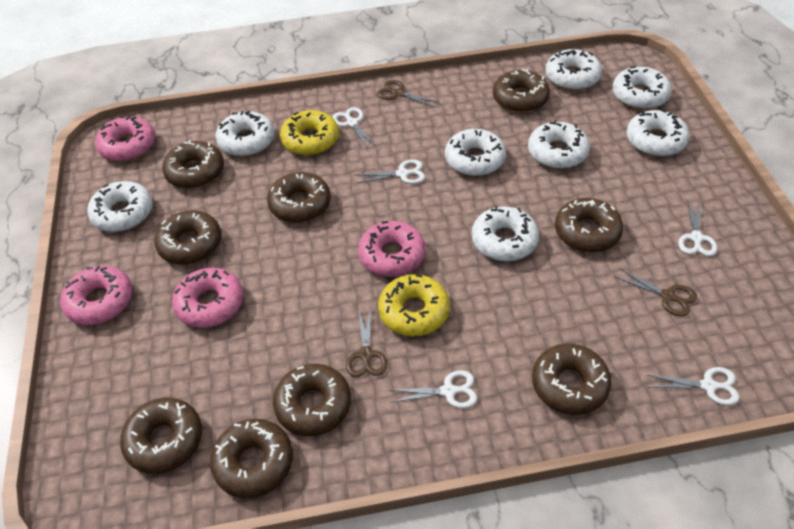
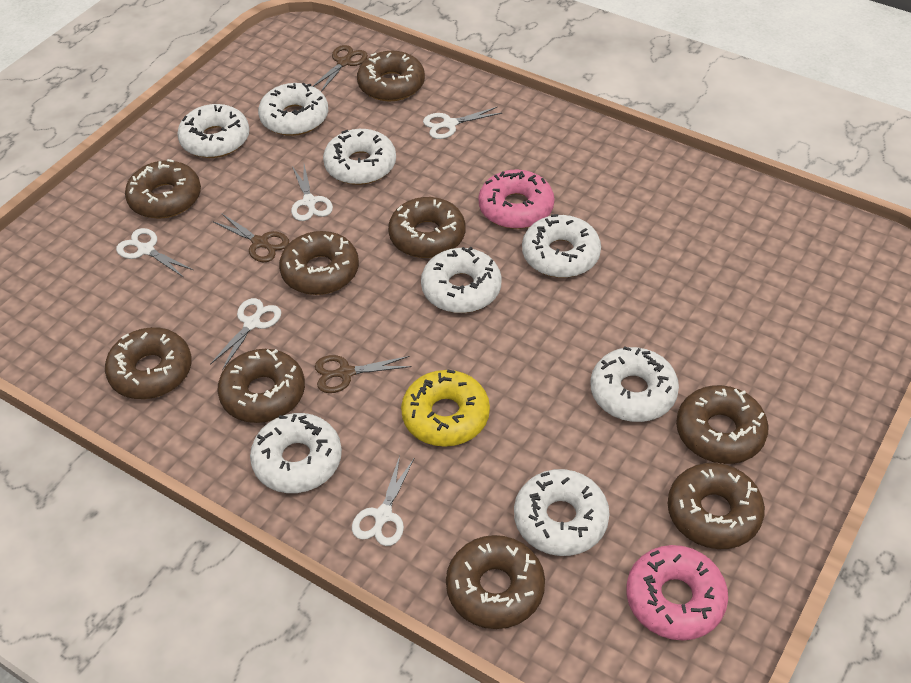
pink donut: 4 -> 2
yellow donut: 2 -> 1

